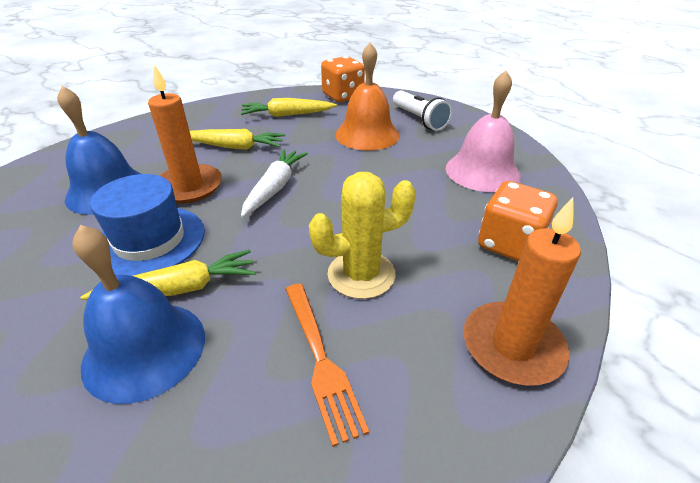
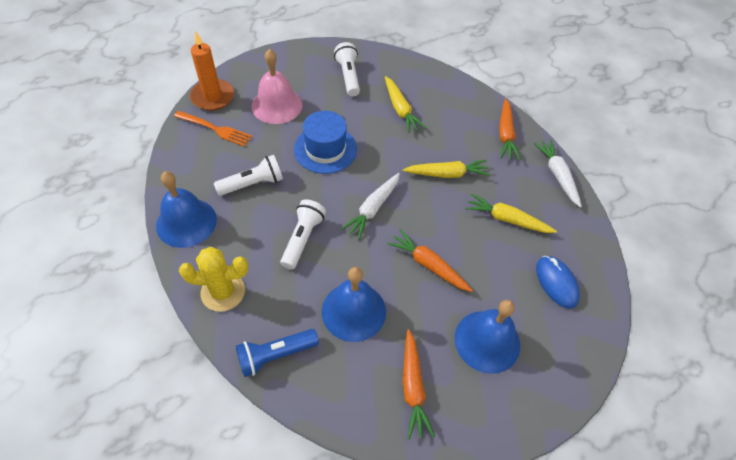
blue bell: 2 -> 3
blue flashlight: 0 -> 1
blue mouse: 0 -> 1
orange bell: 1 -> 0
orange candle: 2 -> 1
orange carrot: 0 -> 3
orange dice: 2 -> 0
white carrot: 1 -> 2
white flashlight: 1 -> 3

